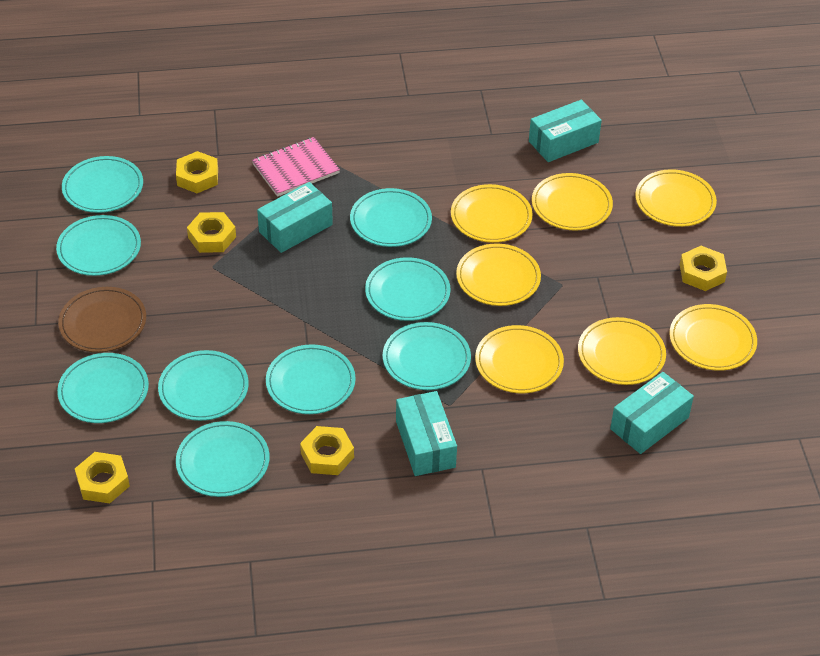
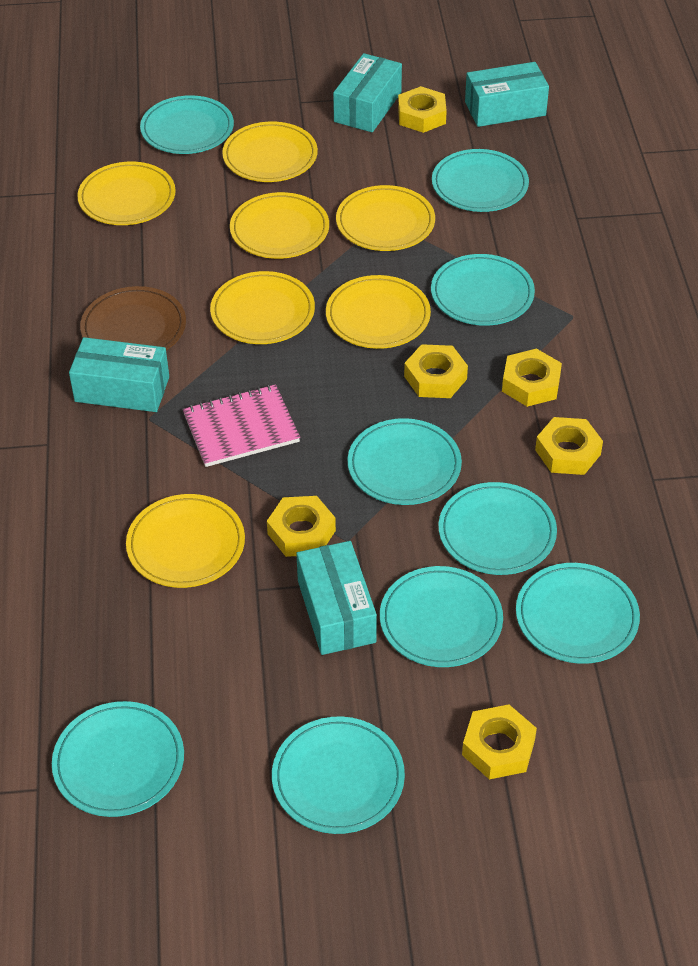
yellow nut: 5 -> 6

